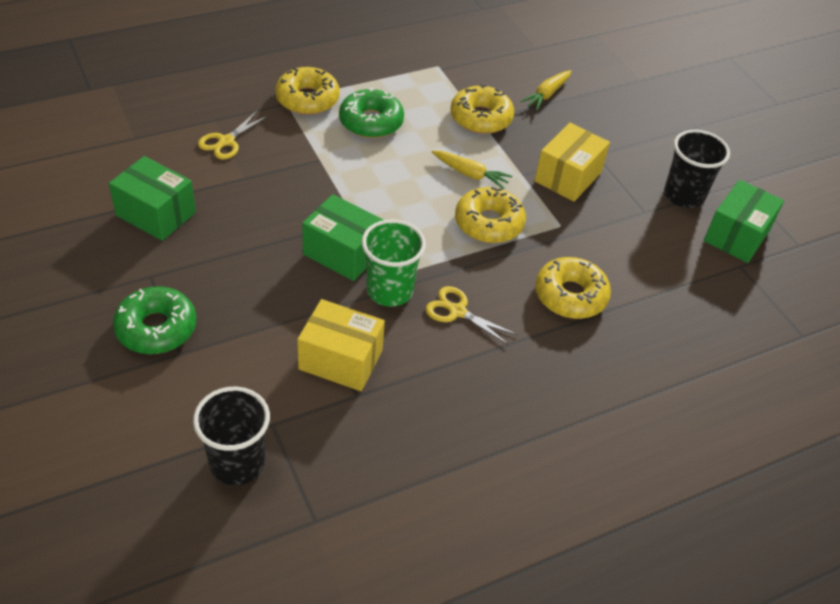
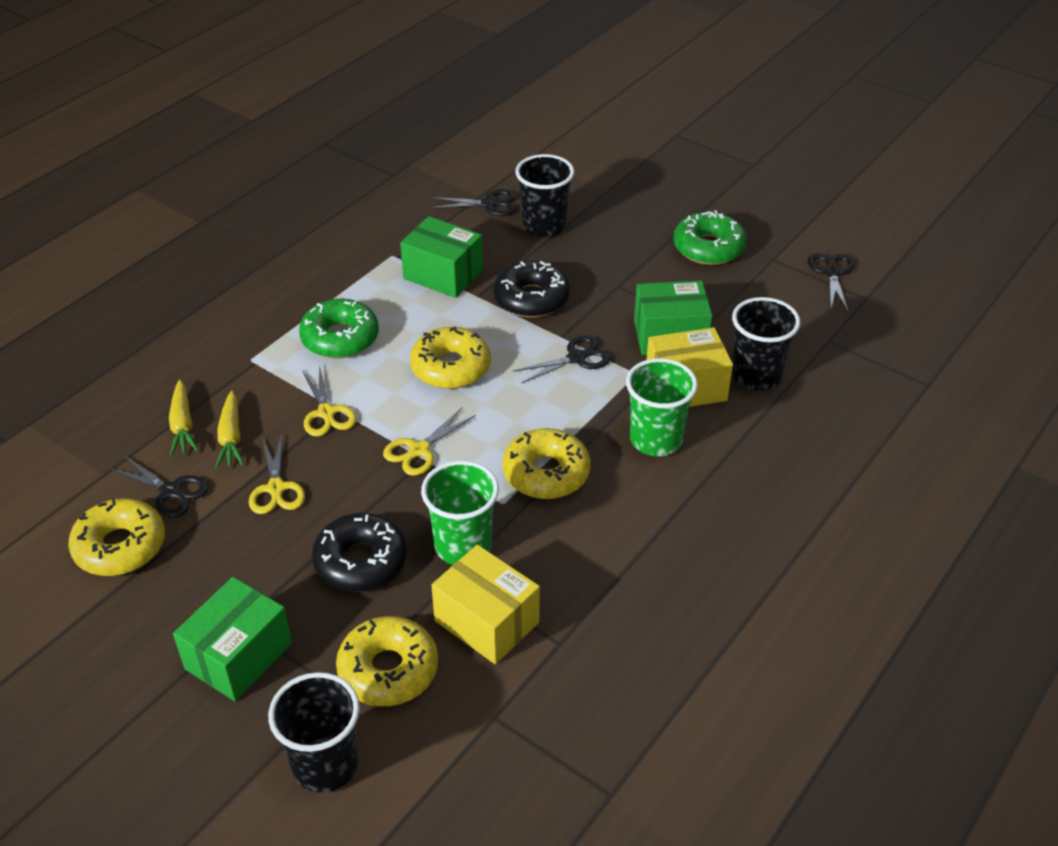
black cup: 2 -> 3
black donut: 0 -> 2
black scissors: 0 -> 4
green cup: 1 -> 2
yellow scissors: 2 -> 3

